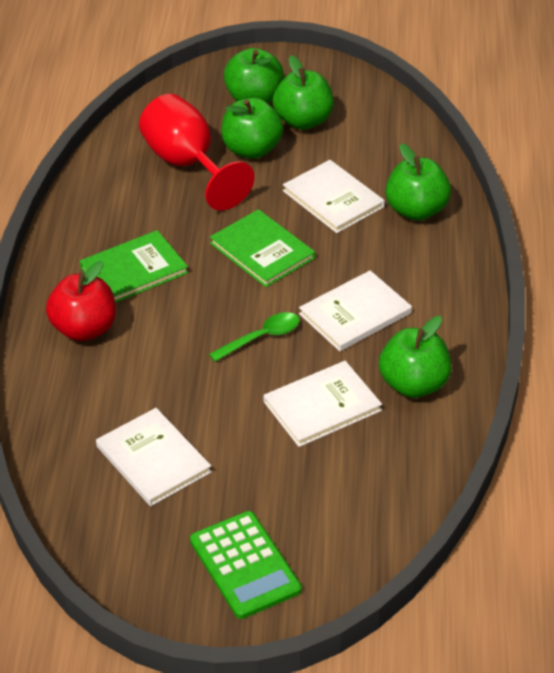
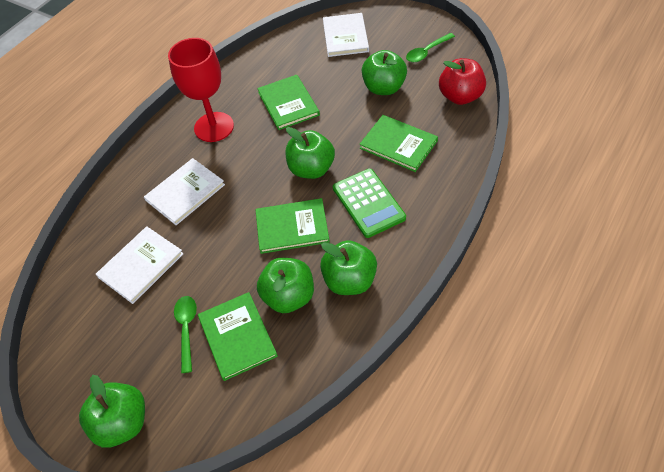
green book: 2 -> 4
green spoon: 1 -> 2
white book: 4 -> 3

